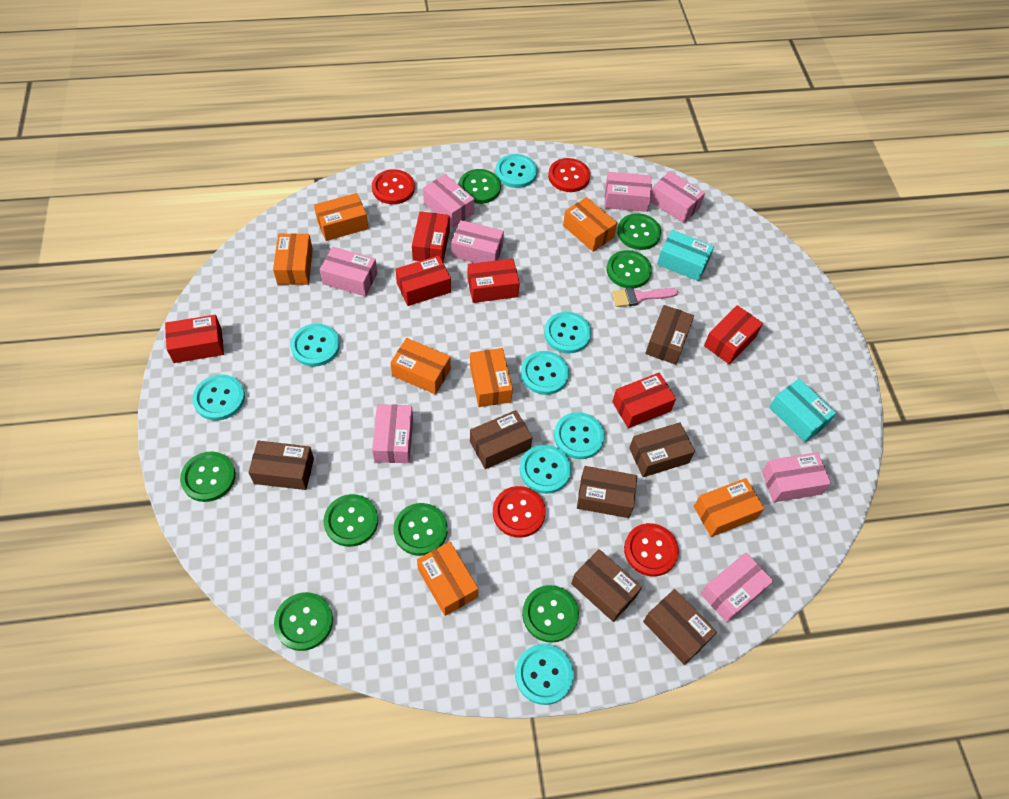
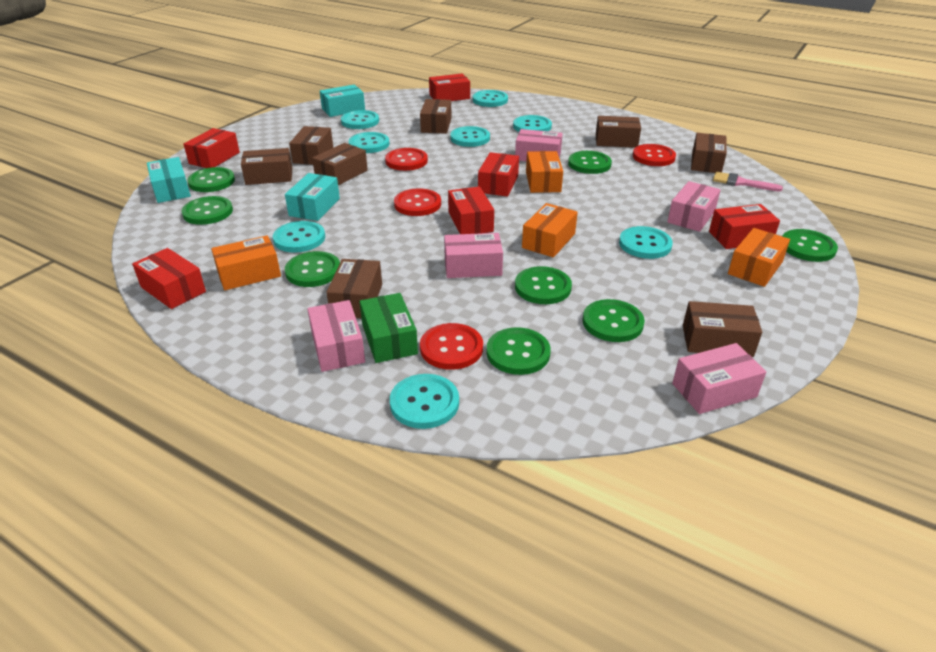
brown box: 7 -> 8
green box: 0 -> 1
orange box: 7 -> 4
pink box: 8 -> 5
turquoise box: 2 -> 3

